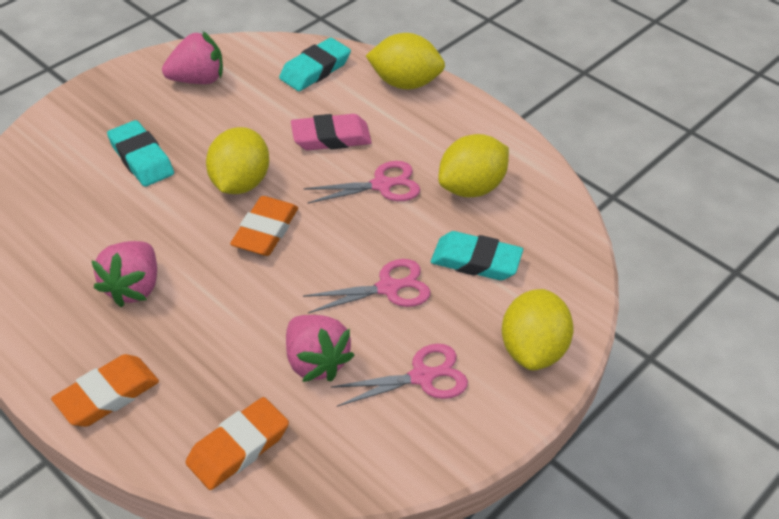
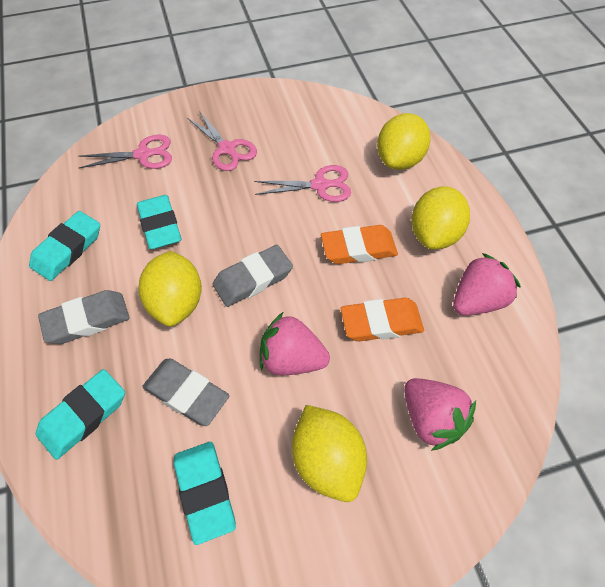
grey eraser: 0 -> 3
orange eraser: 3 -> 2
pink eraser: 1 -> 0
turquoise eraser: 3 -> 4

